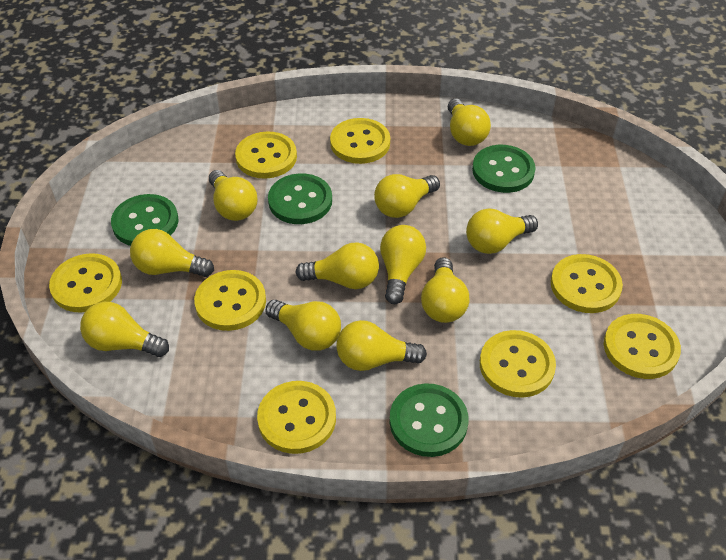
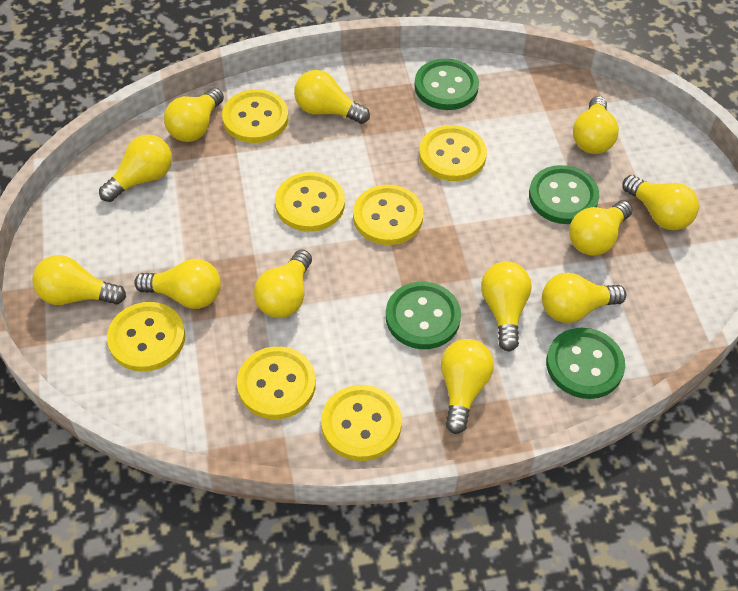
yellow button: 8 -> 7
yellow light bulb: 11 -> 12

